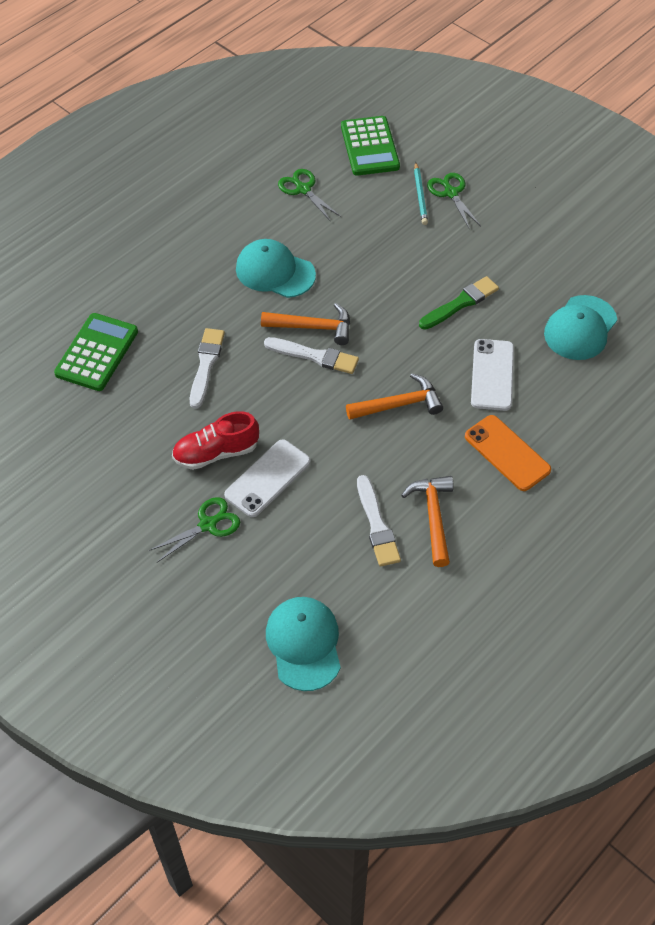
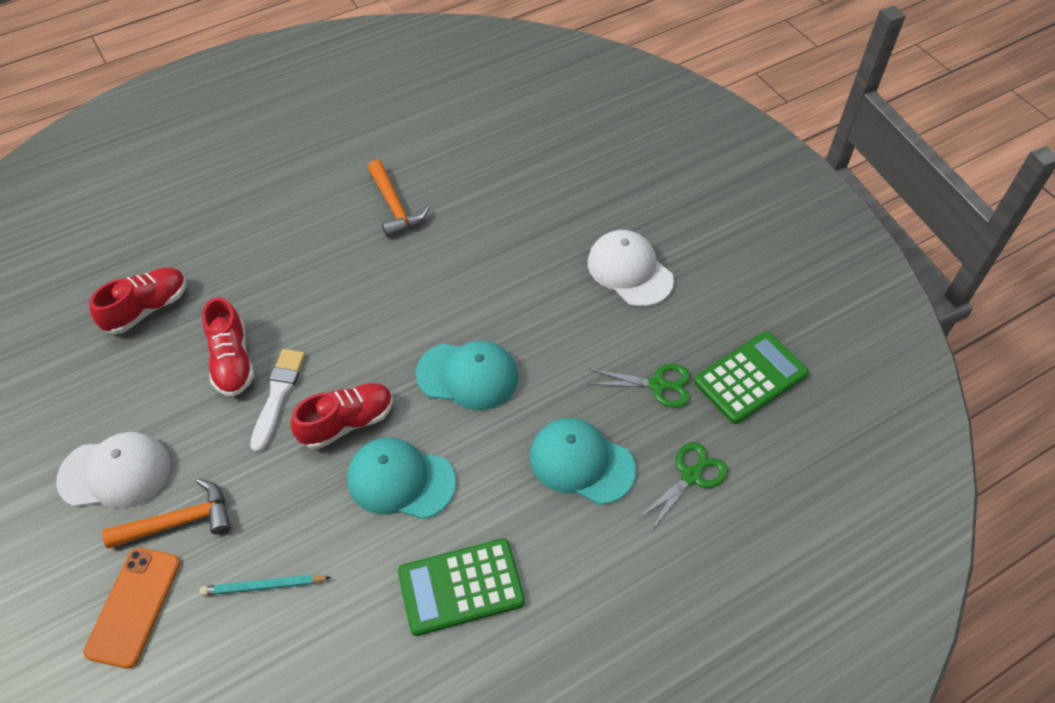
green brush: 1 -> 0
green scissors: 3 -> 2
orange hammer: 3 -> 2
red shoe: 1 -> 3
white brush: 3 -> 1
white cap: 0 -> 2
white phone: 2 -> 0

